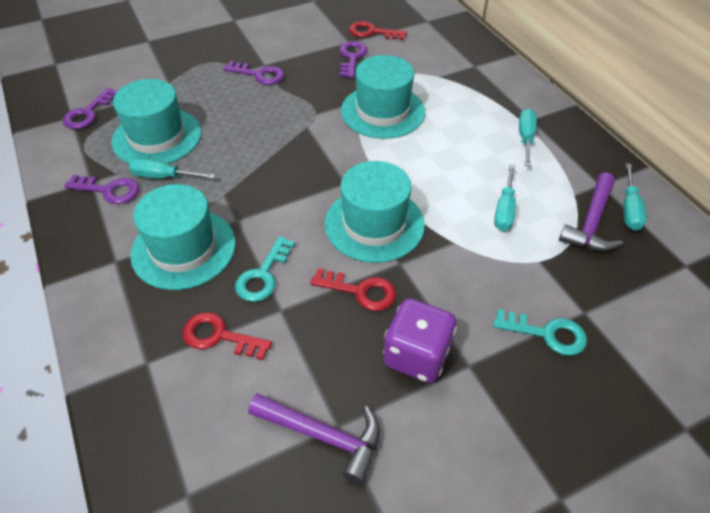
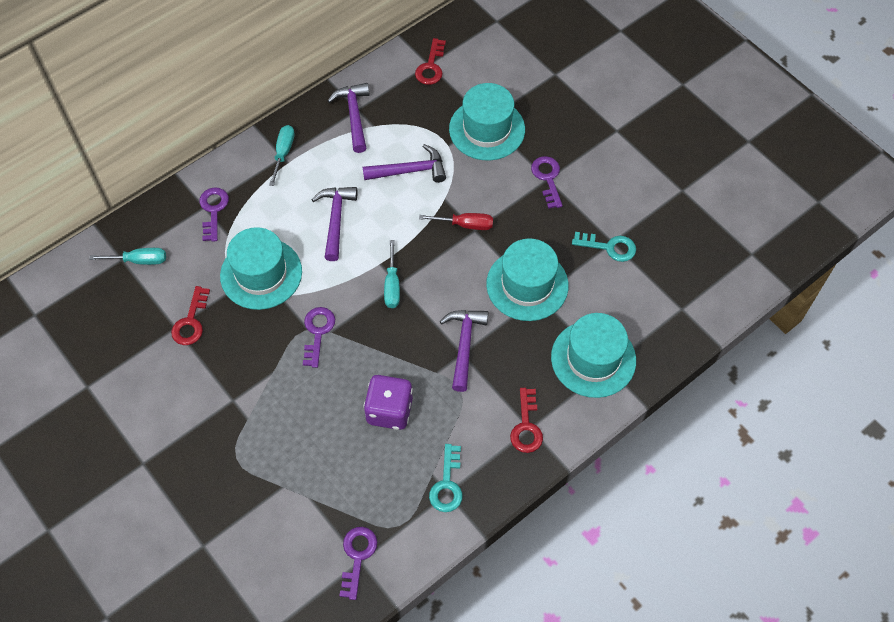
purple hammer: 2 -> 4
red screwdriver: 0 -> 1
turquoise screwdriver: 4 -> 3

